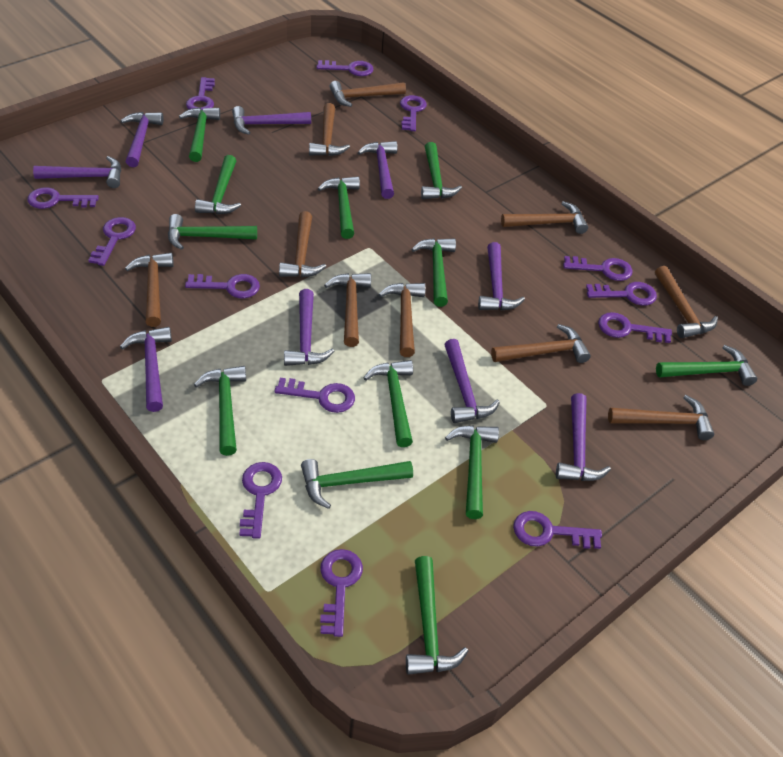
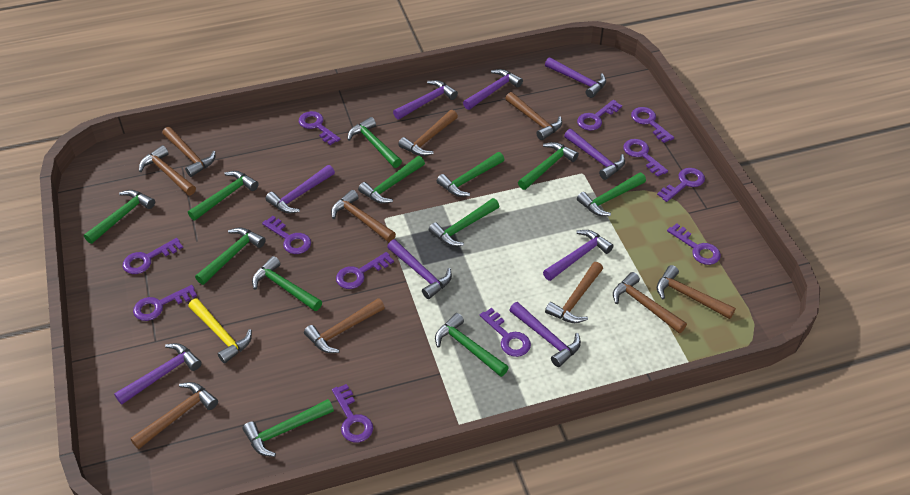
purple key: 13 -> 12
yellow hammer: 0 -> 1

